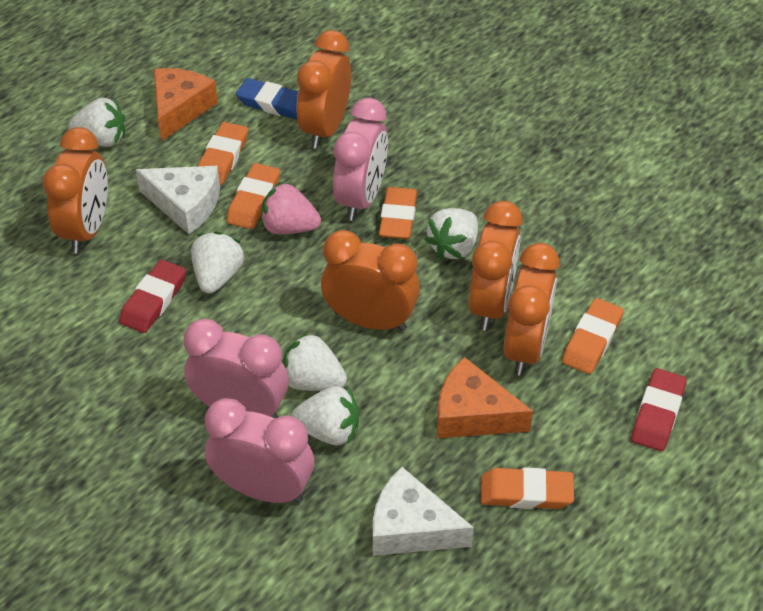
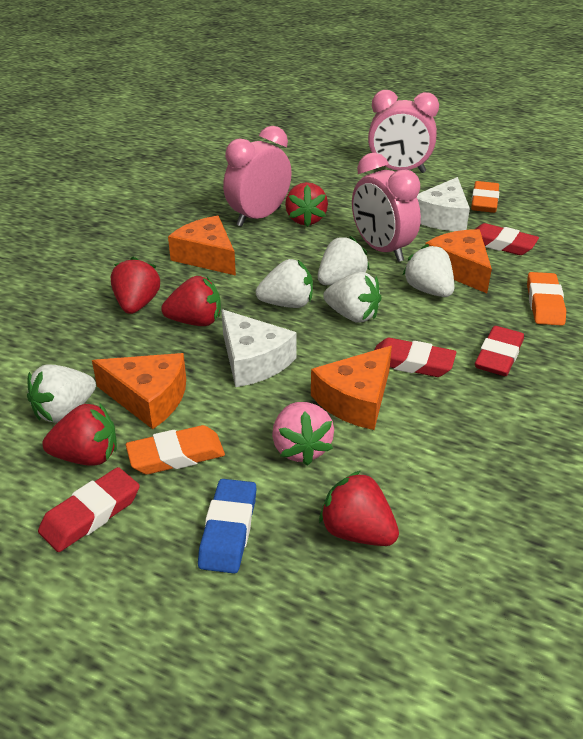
orange cheese: 2 -> 4
orange clock: 5 -> 0
orange eraser: 5 -> 3
red eraser: 2 -> 4
red strawberry: 0 -> 5

